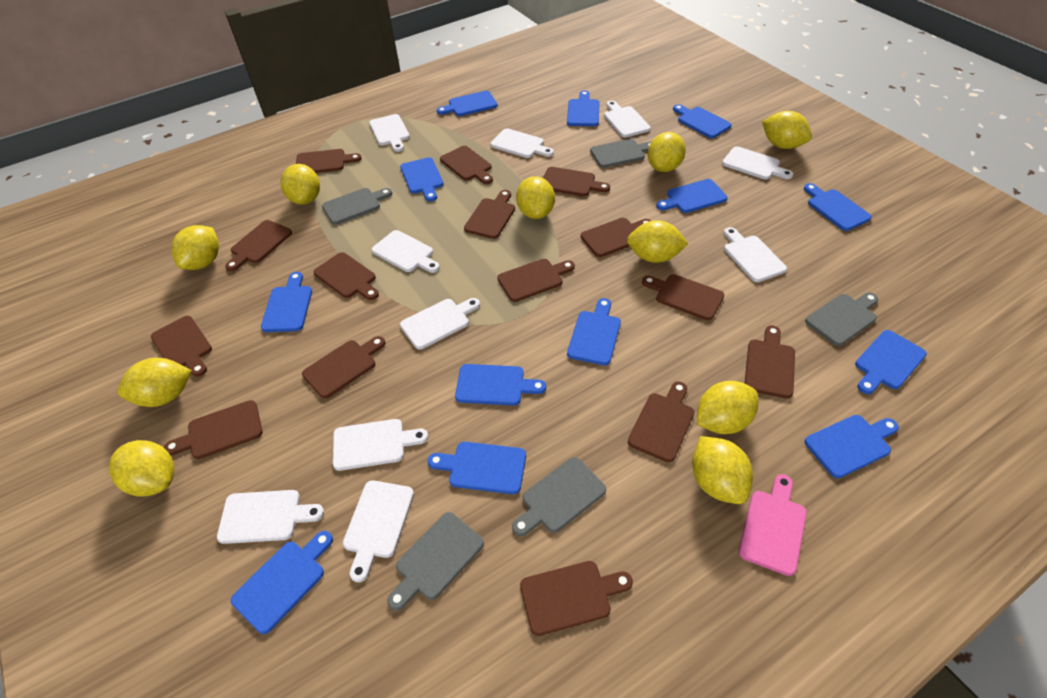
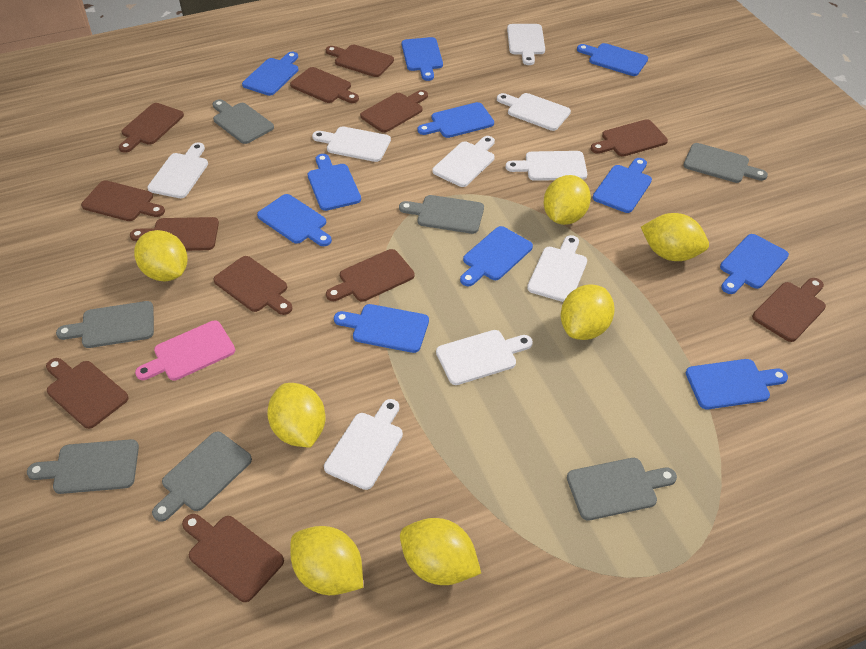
blue cutting board: 13 -> 11
brown cutting board: 15 -> 12
grey cutting board: 5 -> 7
white cutting board: 10 -> 9
yellow lemon: 10 -> 7

